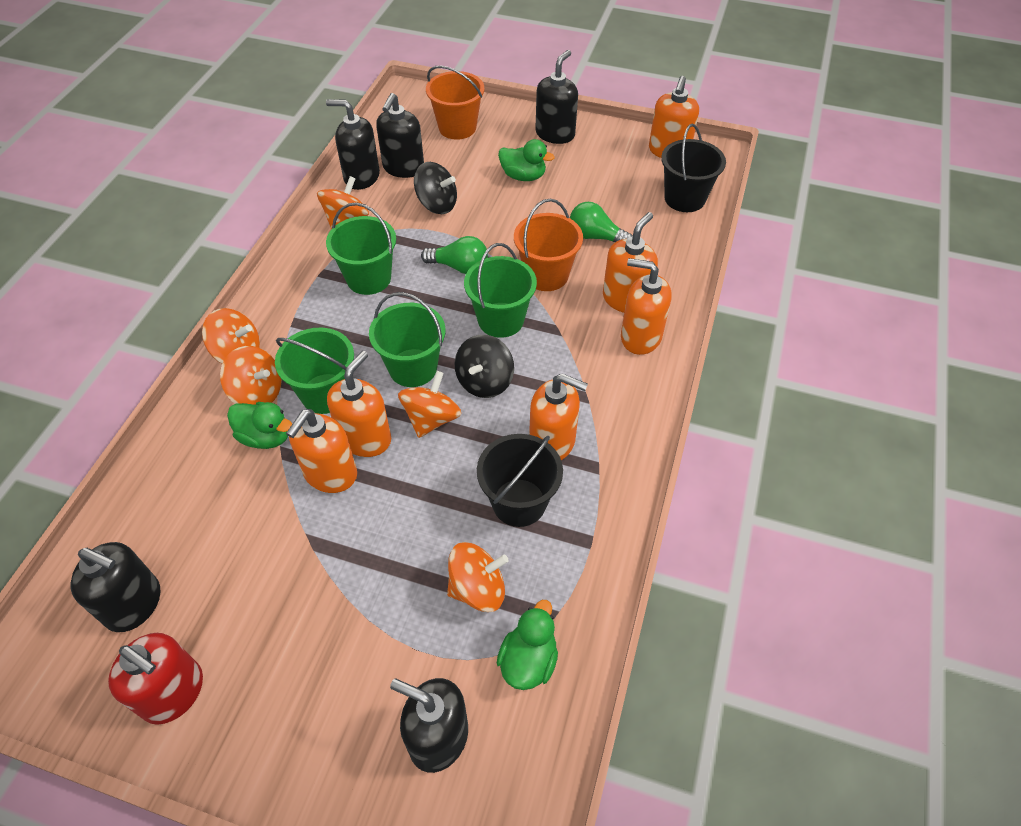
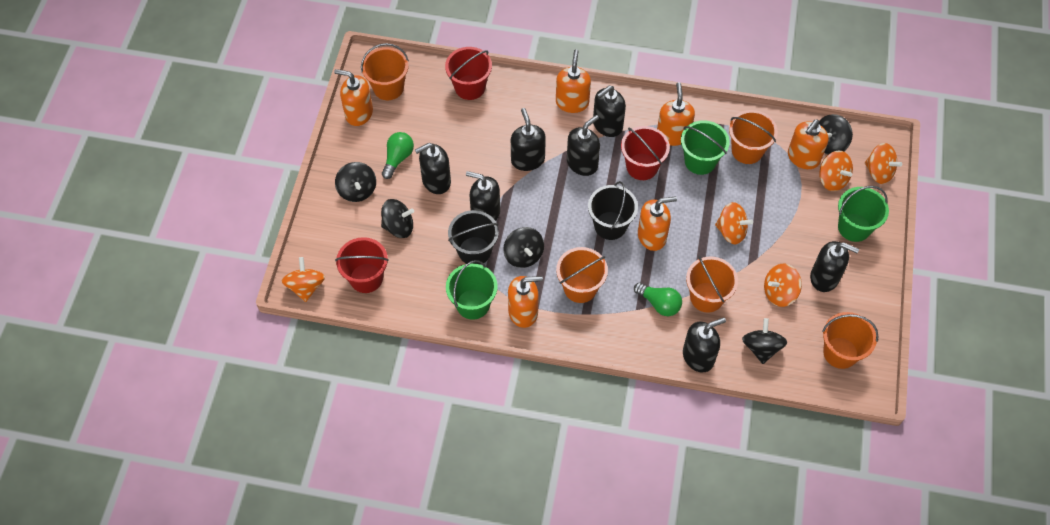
black soap dispenser: 5 -> 7
black spinning top: 2 -> 5
green bucket: 4 -> 3
green duck: 3 -> 0
orange bucket: 2 -> 5
red bucket: 0 -> 3
red soap dispenser: 1 -> 0

